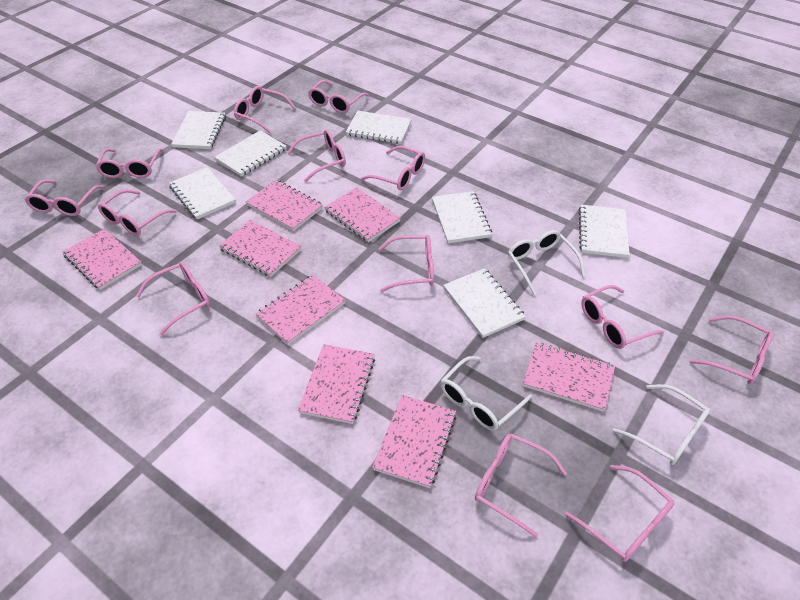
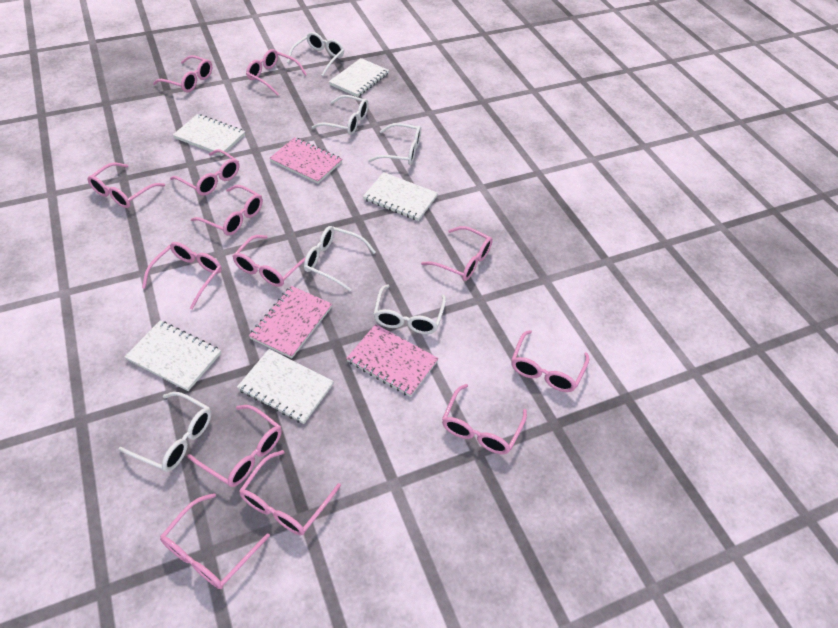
pink notebook: 8 -> 3
white glasses: 3 -> 6
white notebook: 7 -> 5

